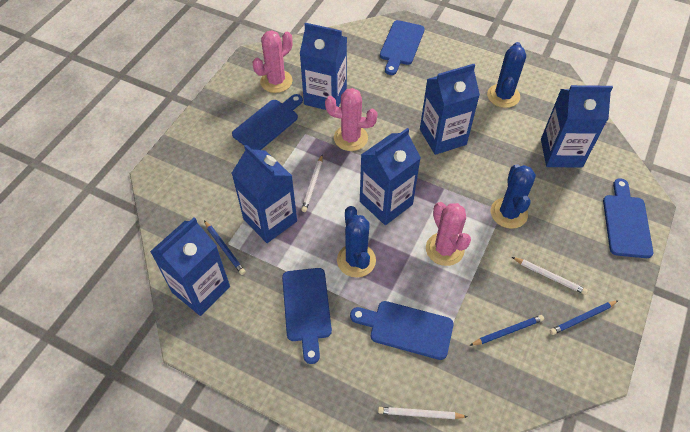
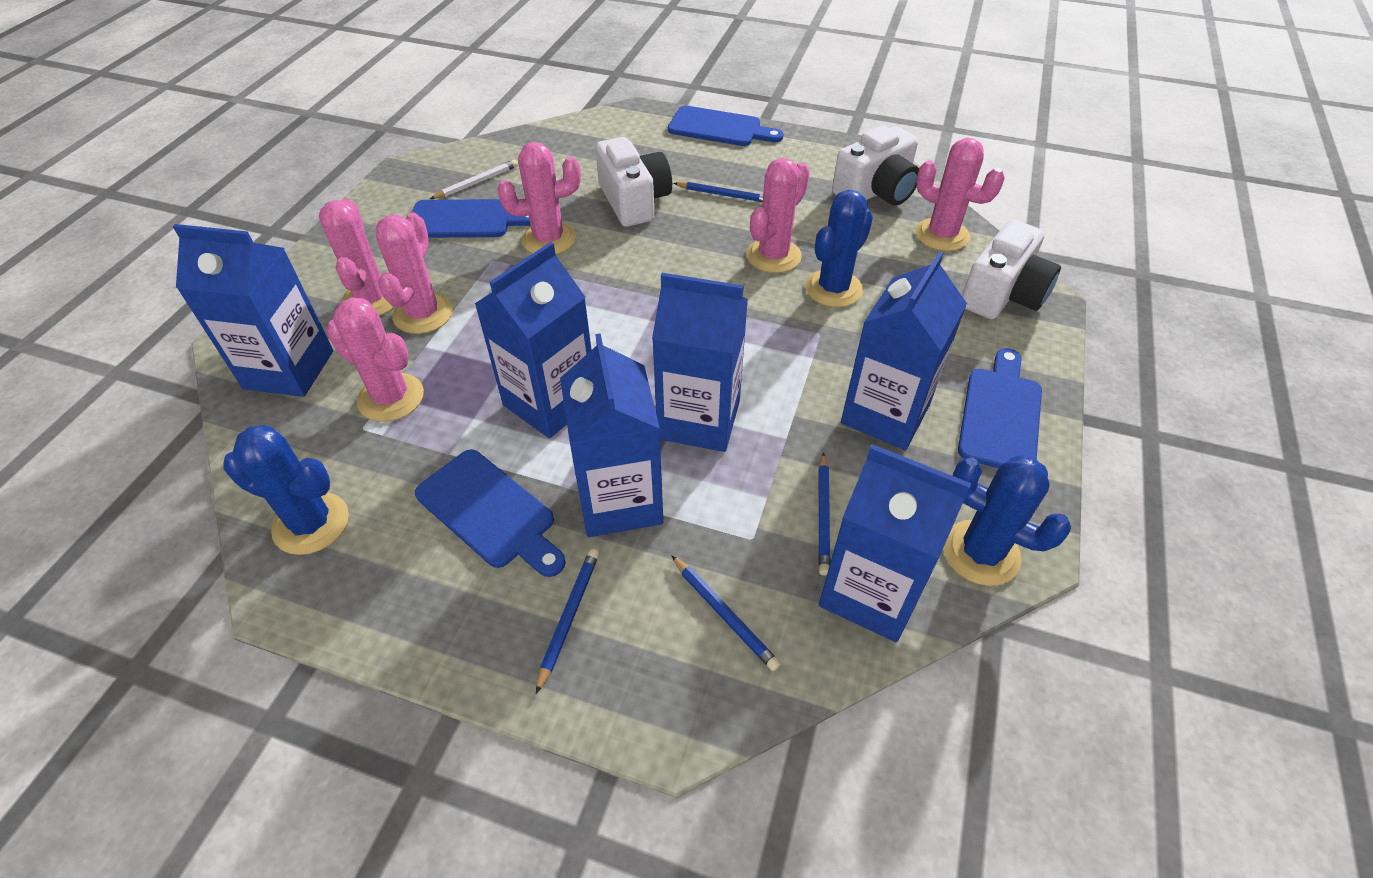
blue cutting board: 5 -> 4
blue pencil: 3 -> 4
pink cactus: 3 -> 6
white camera: 0 -> 3
white pencil: 3 -> 1

